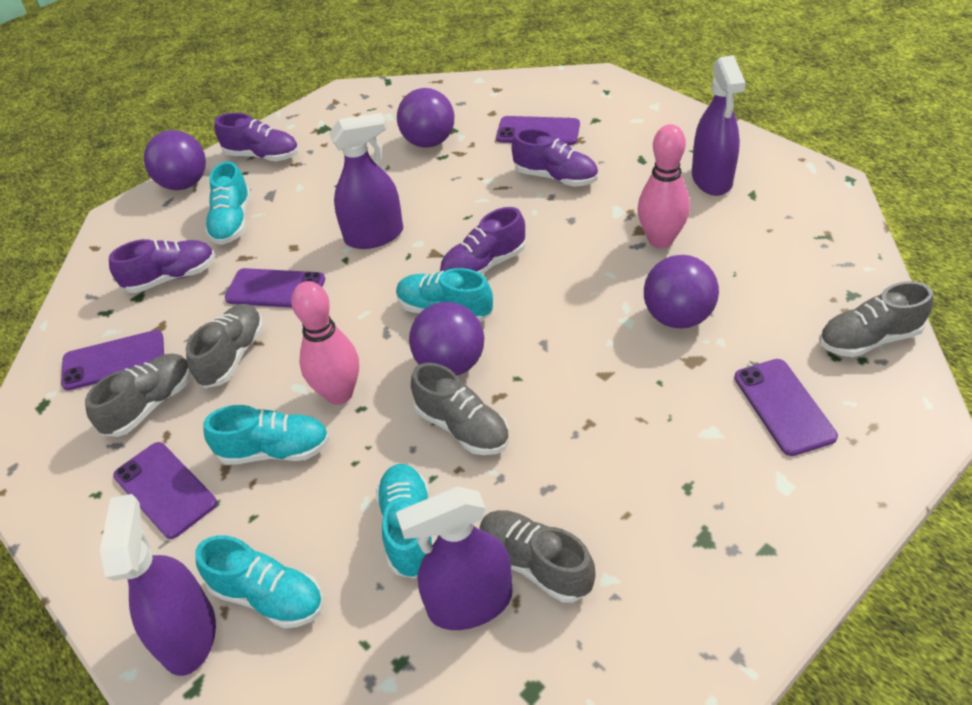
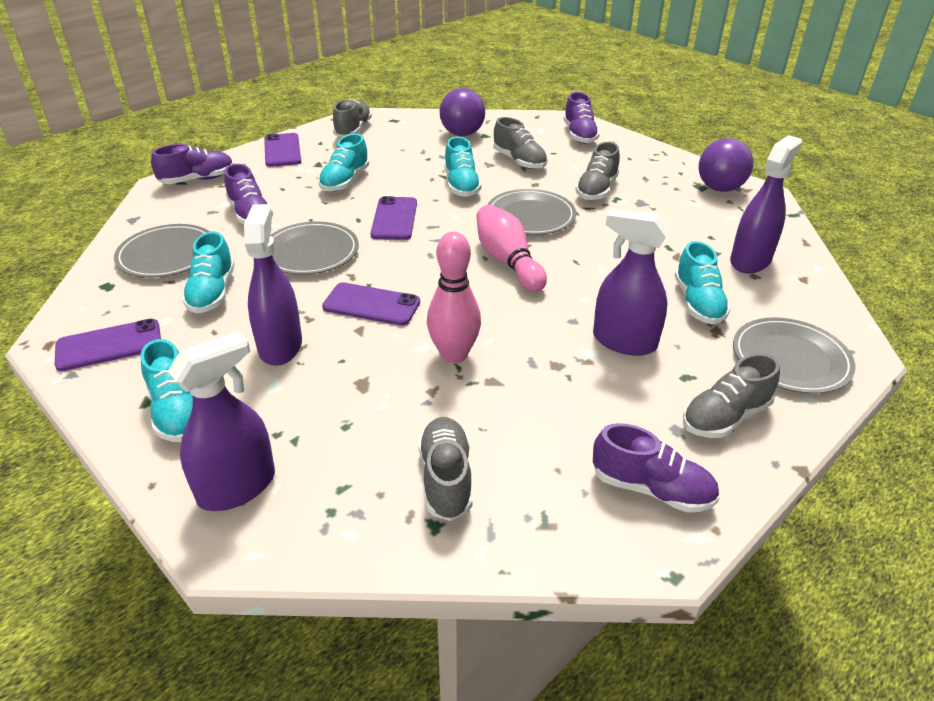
grey plate: 0 -> 4
purple ball: 4 -> 2
purple phone: 5 -> 4

